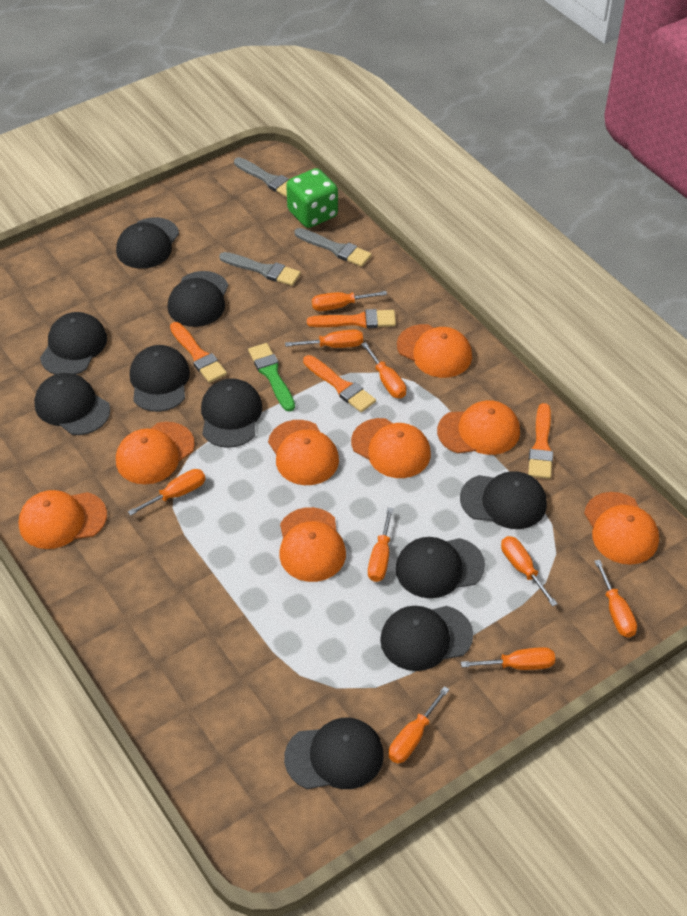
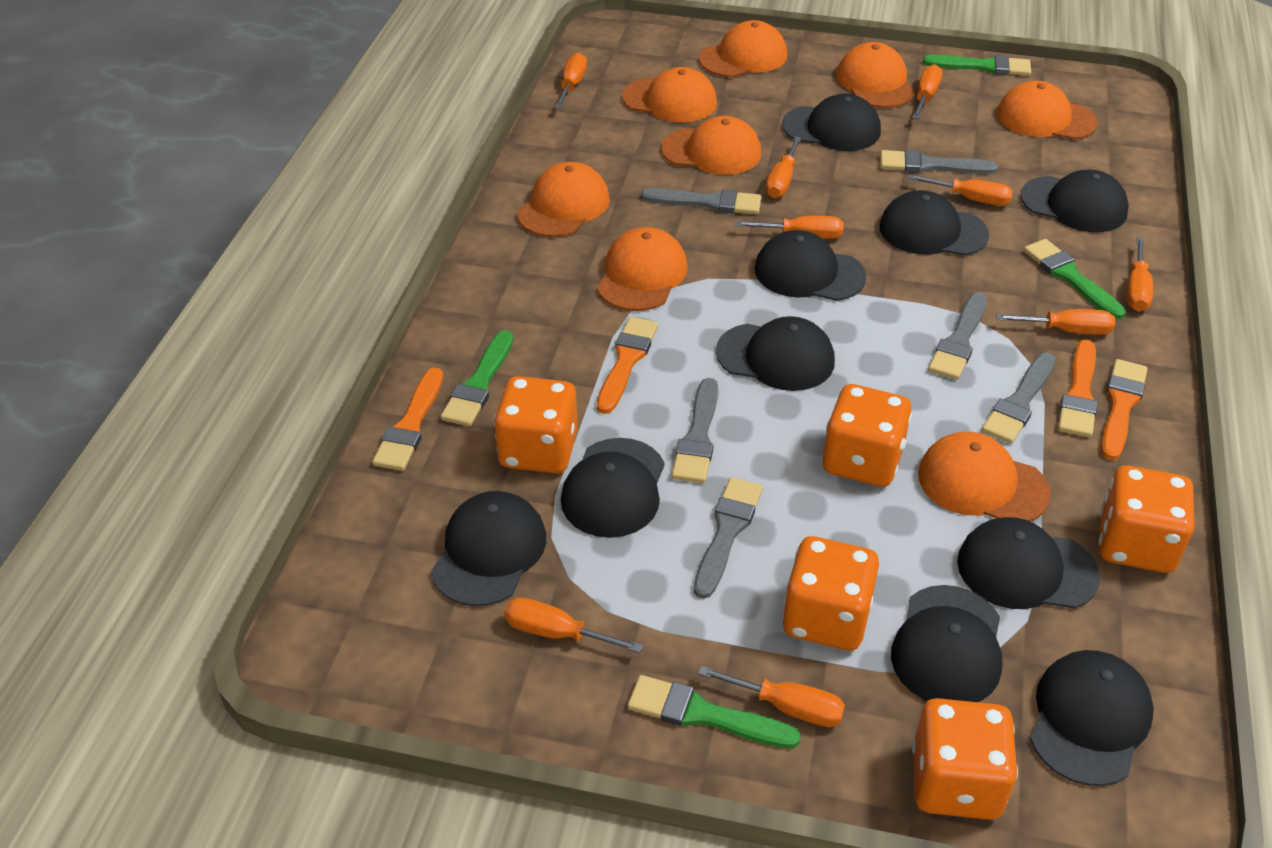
green brush: 1 -> 4
green dice: 1 -> 0
grey brush: 3 -> 6
orange dice: 0 -> 5

